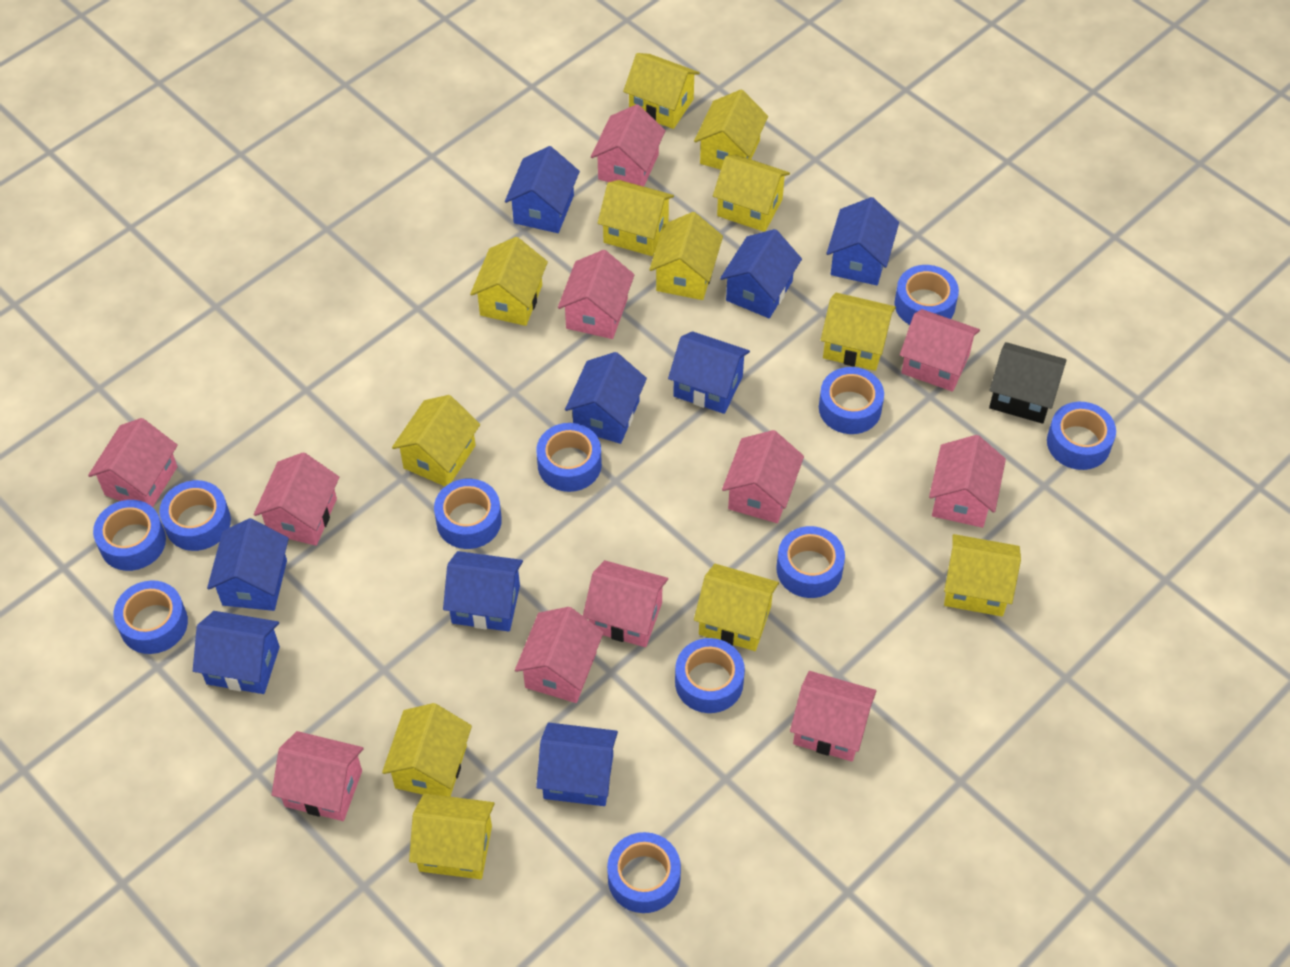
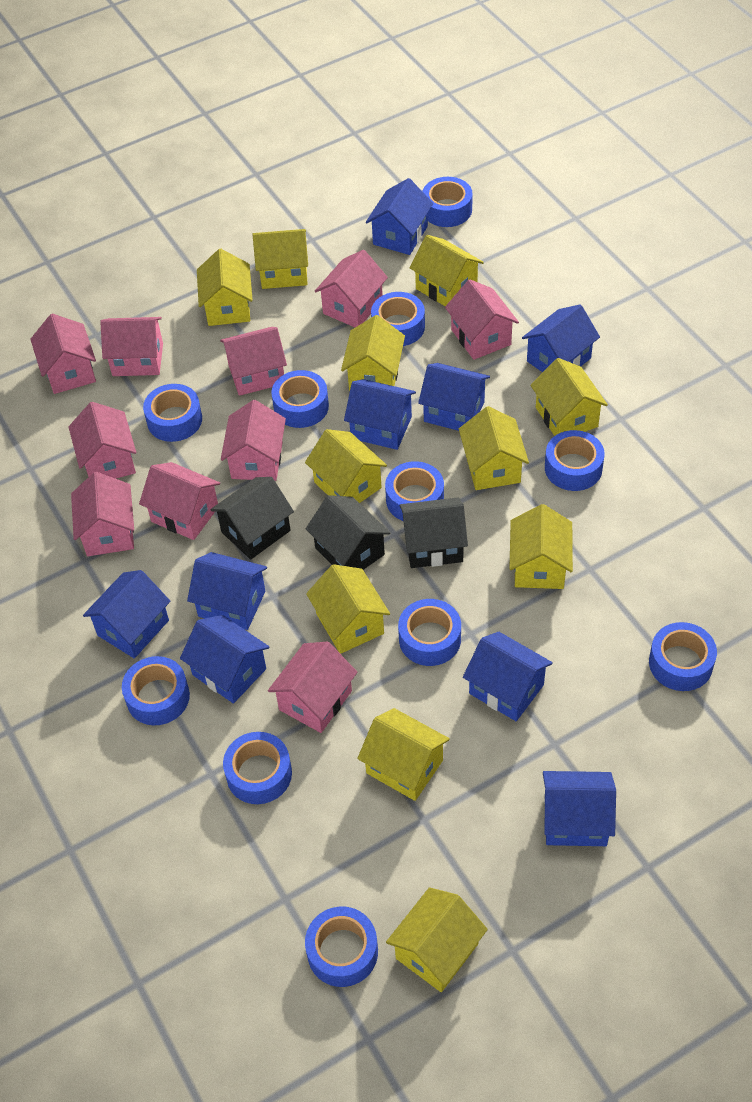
black house: 1 -> 3
pink house: 11 -> 10
yellow house: 12 -> 11

